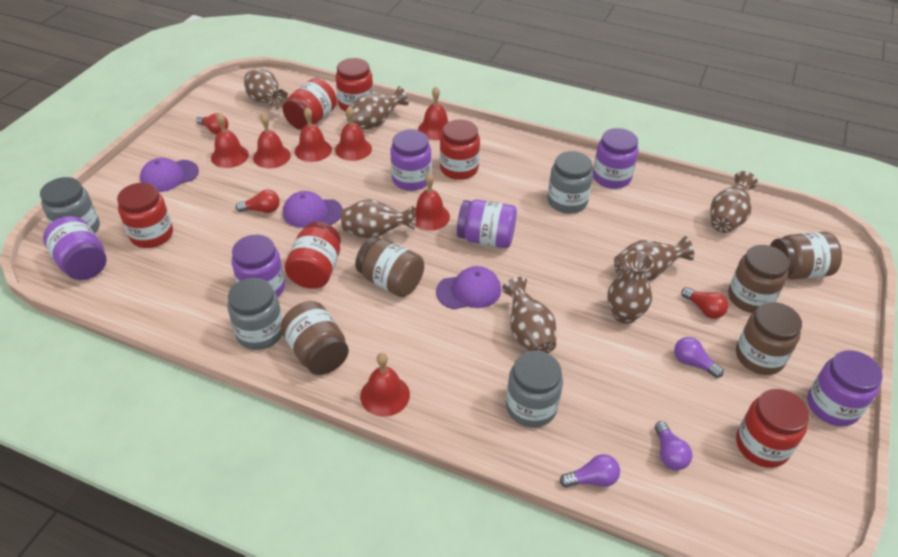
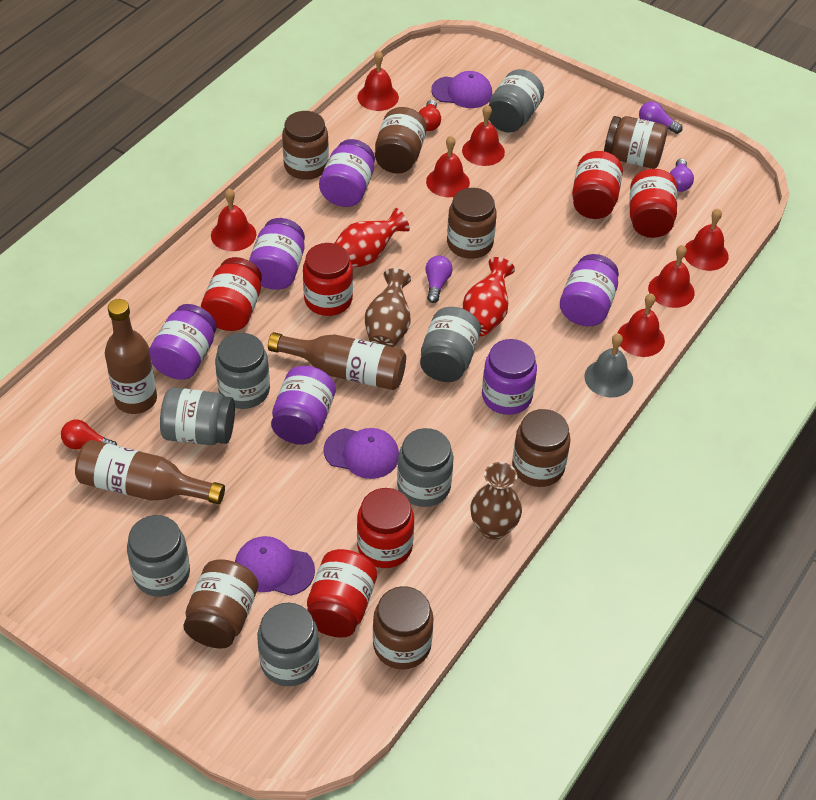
brown bottle: 0 -> 3
brown jar: 5 -> 7
brown vase: 7 -> 2
grey bell: 0 -> 1
grey jar: 4 -> 7
red light bulb: 3 -> 2
red vase: 0 -> 2

